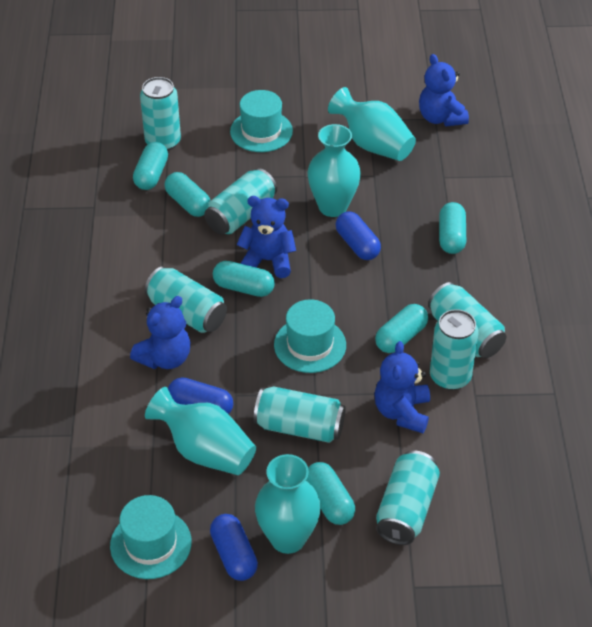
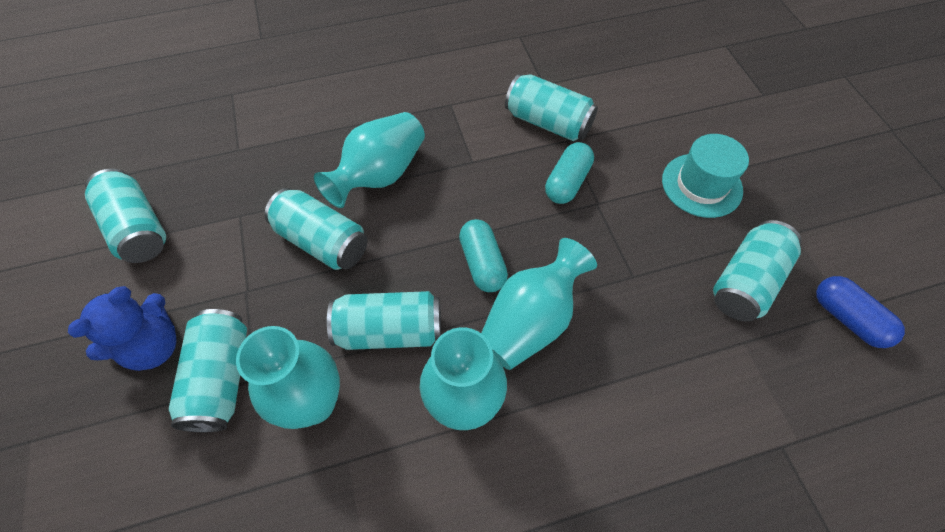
blue capsule: 3 -> 1
blue teddy bear: 4 -> 1
turquoise can: 7 -> 6
turquoise capsule: 6 -> 2
turquoise hat: 3 -> 1

